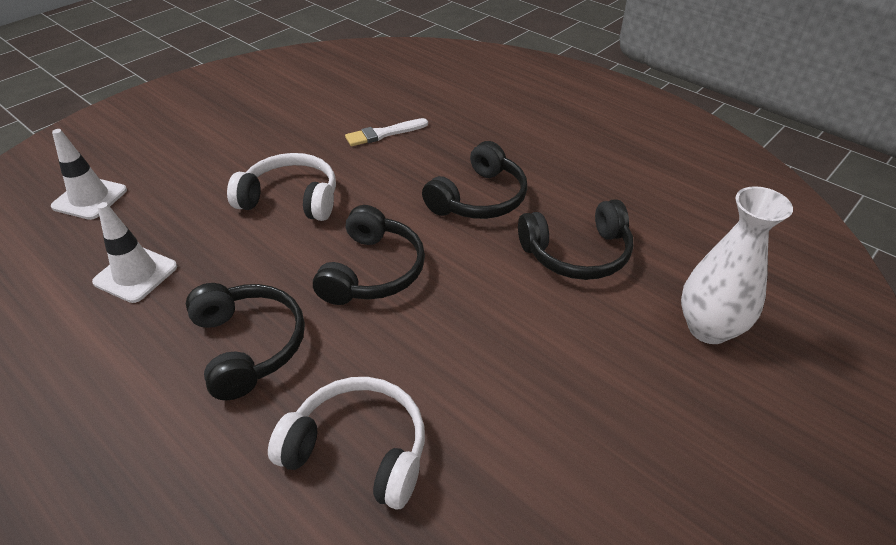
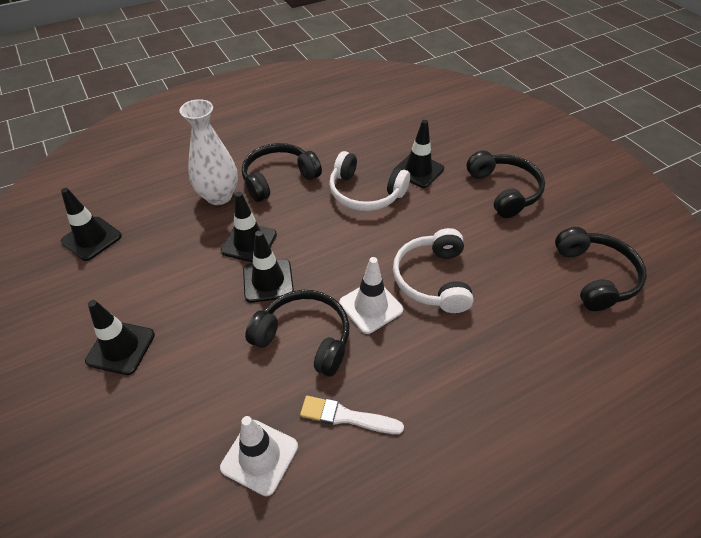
black traffic cone: 0 -> 5

